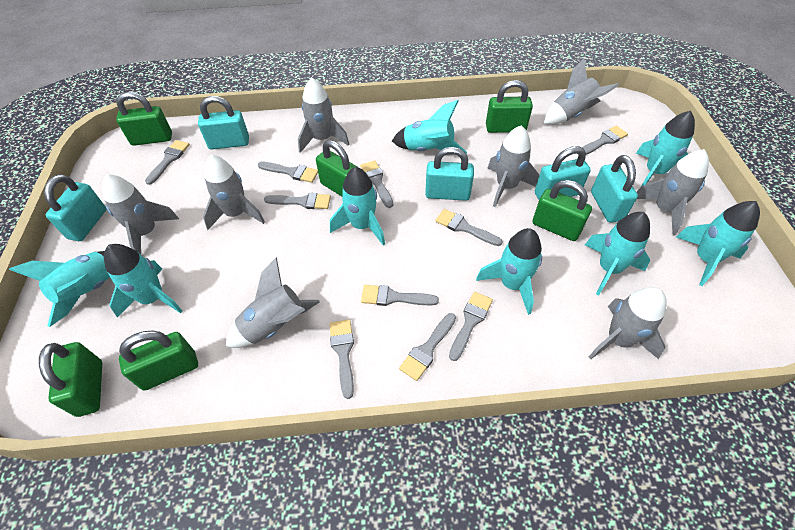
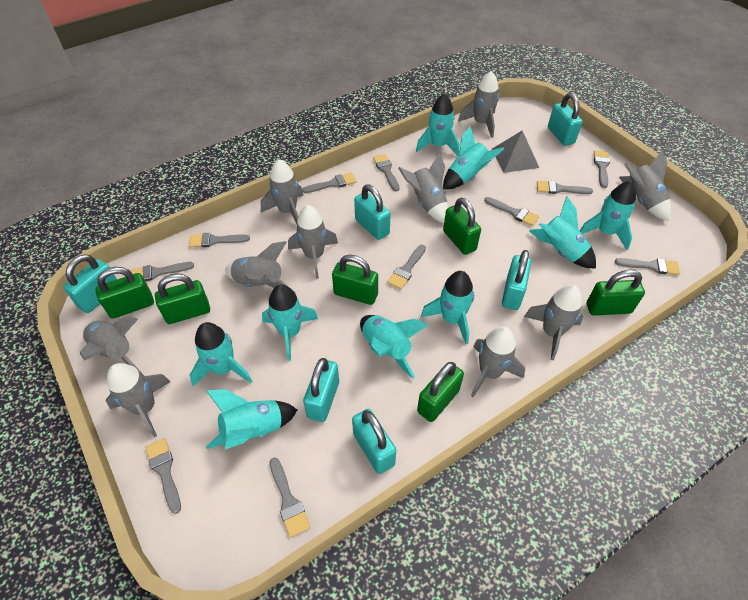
grey brush: 10 -> 11
grey pyramid: 0 -> 1
grey rocket: 8 -> 10
turquoise padlock: 5 -> 6
turquoise rocket: 8 -> 9

